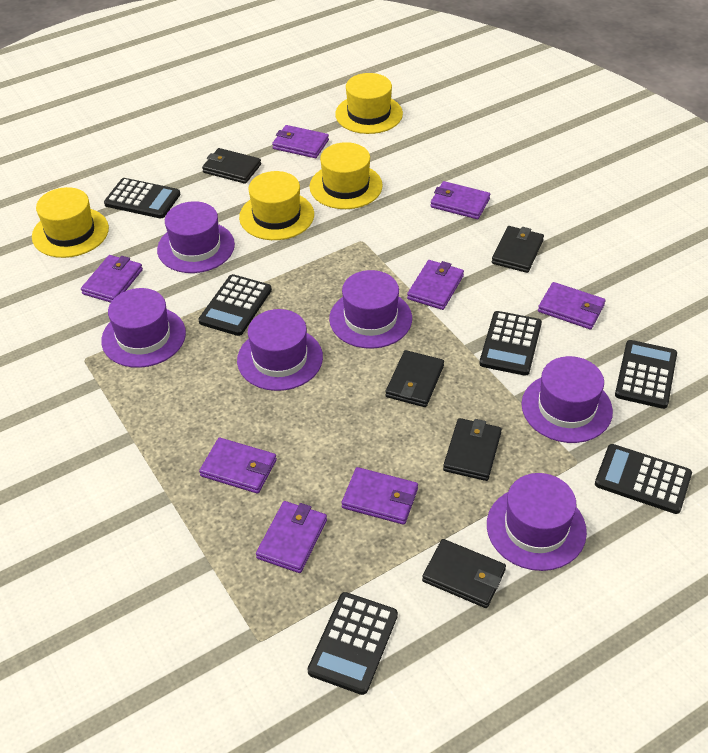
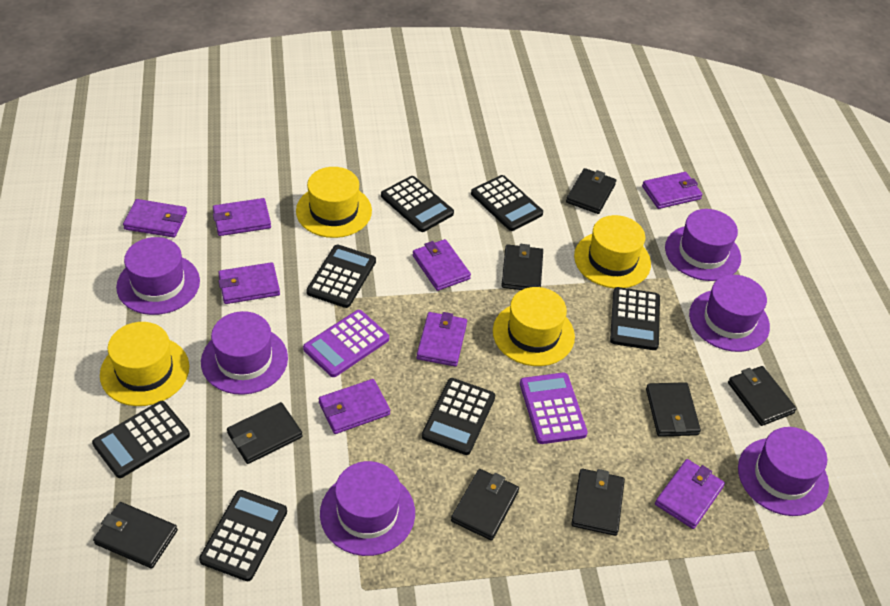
black calculator: 6 -> 7
black wallet: 5 -> 8
purple calculator: 0 -> 2

